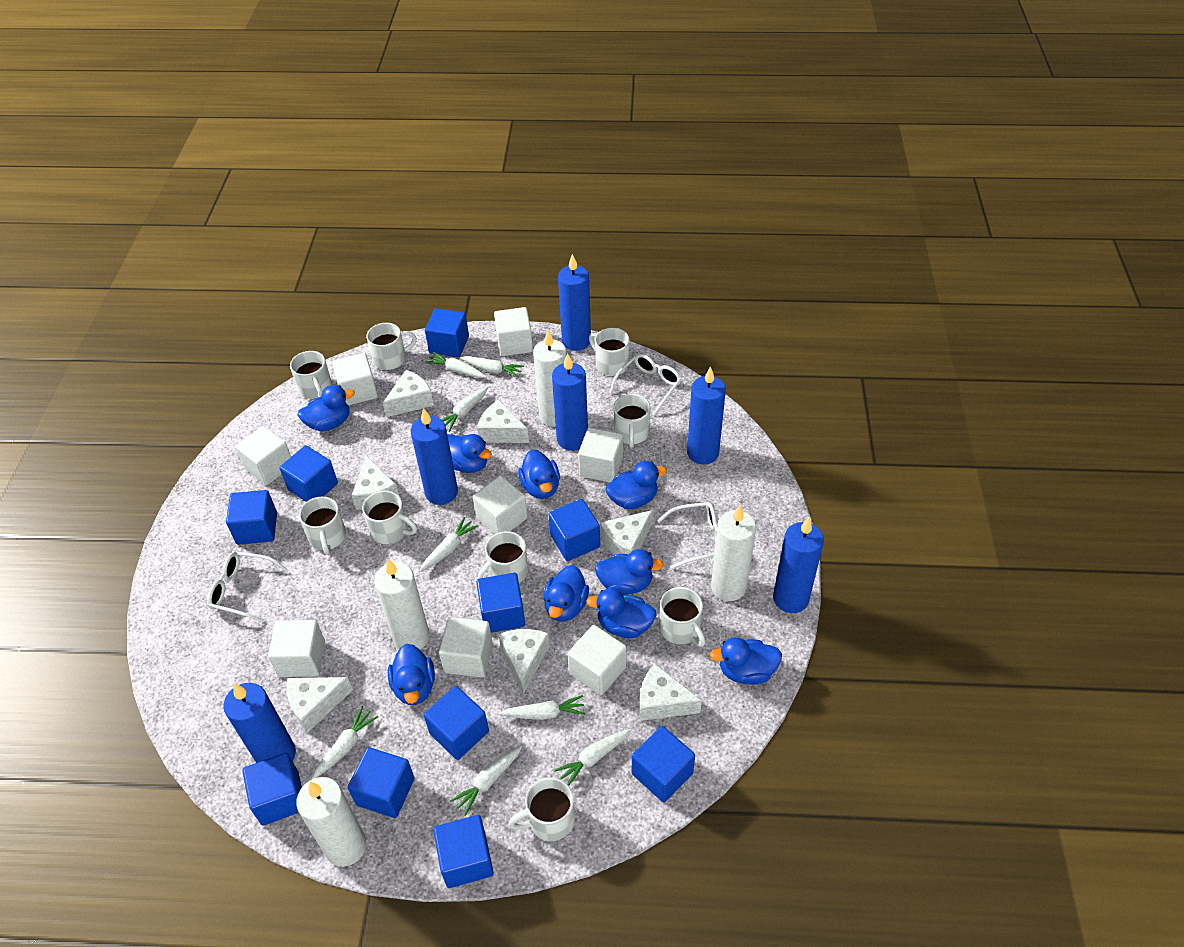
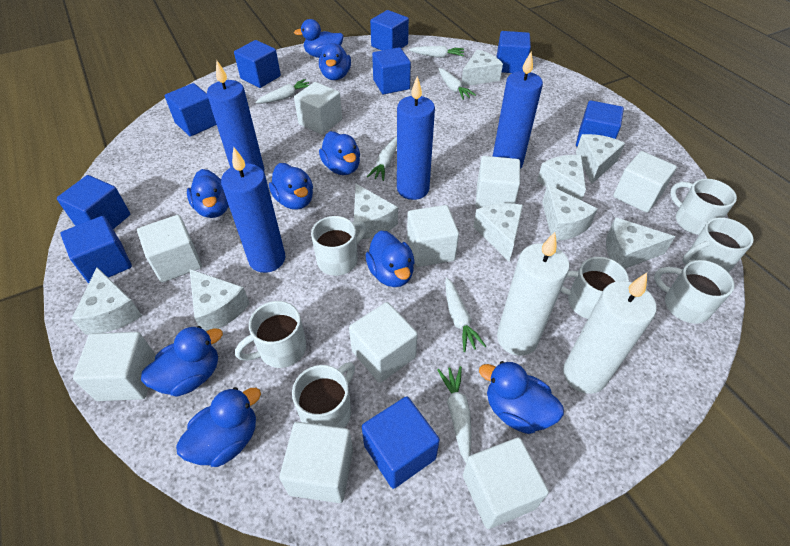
blue candle: 6 -> 4
blue cube: 10 -> 9
white candle: 4 -> 2
white carrot: 8 -> 6
white cheese: 7 -> 9
white cube: 8 -> 9
white glasses: 3 -> 0
white mug: 9 -> 7

